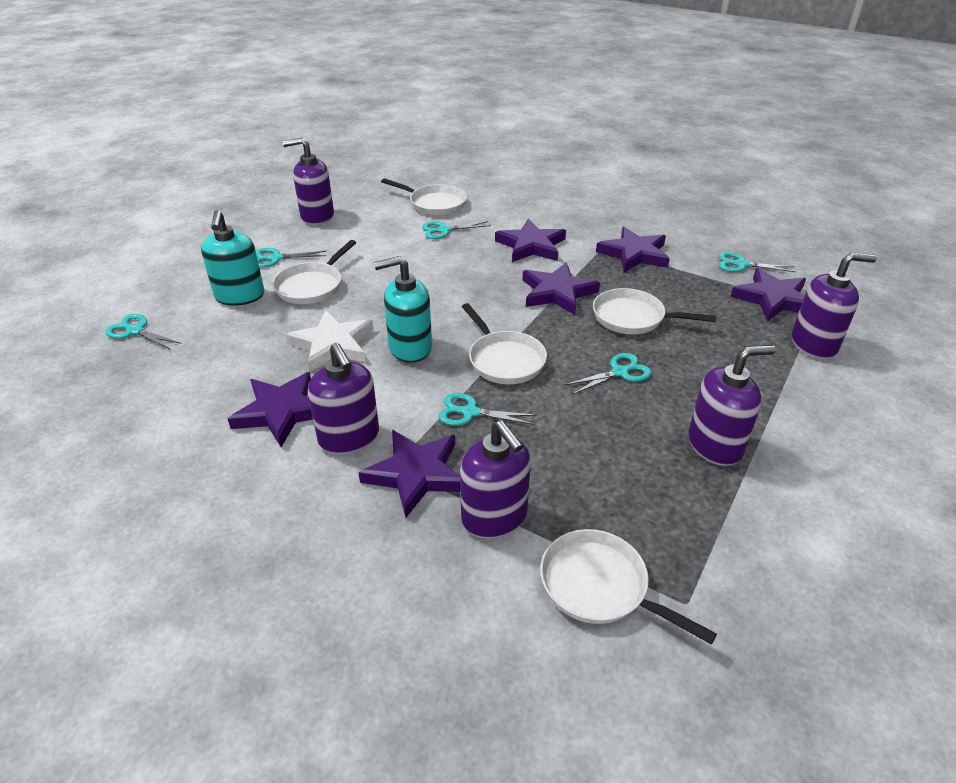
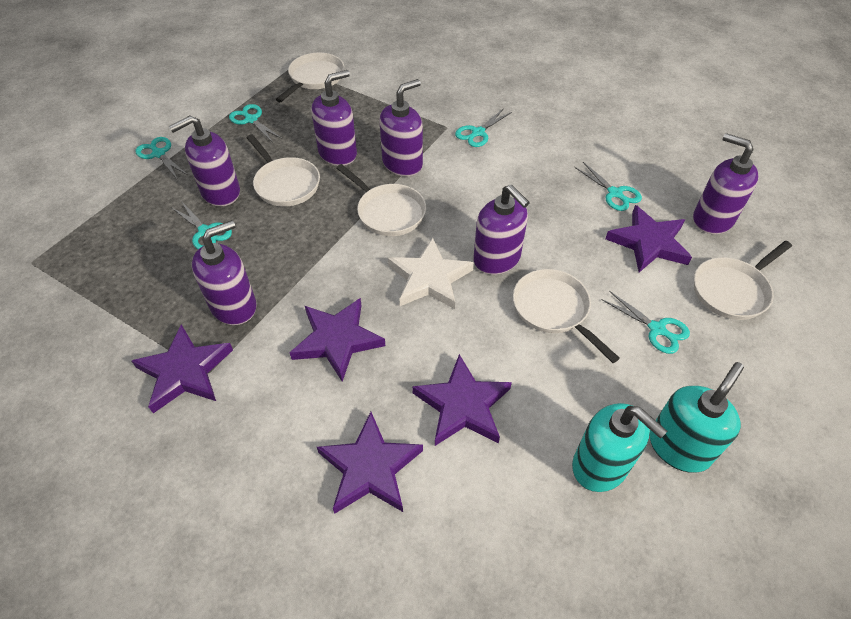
purple soap dispenser: 5 -> 6
purple star: 6 -> 5

